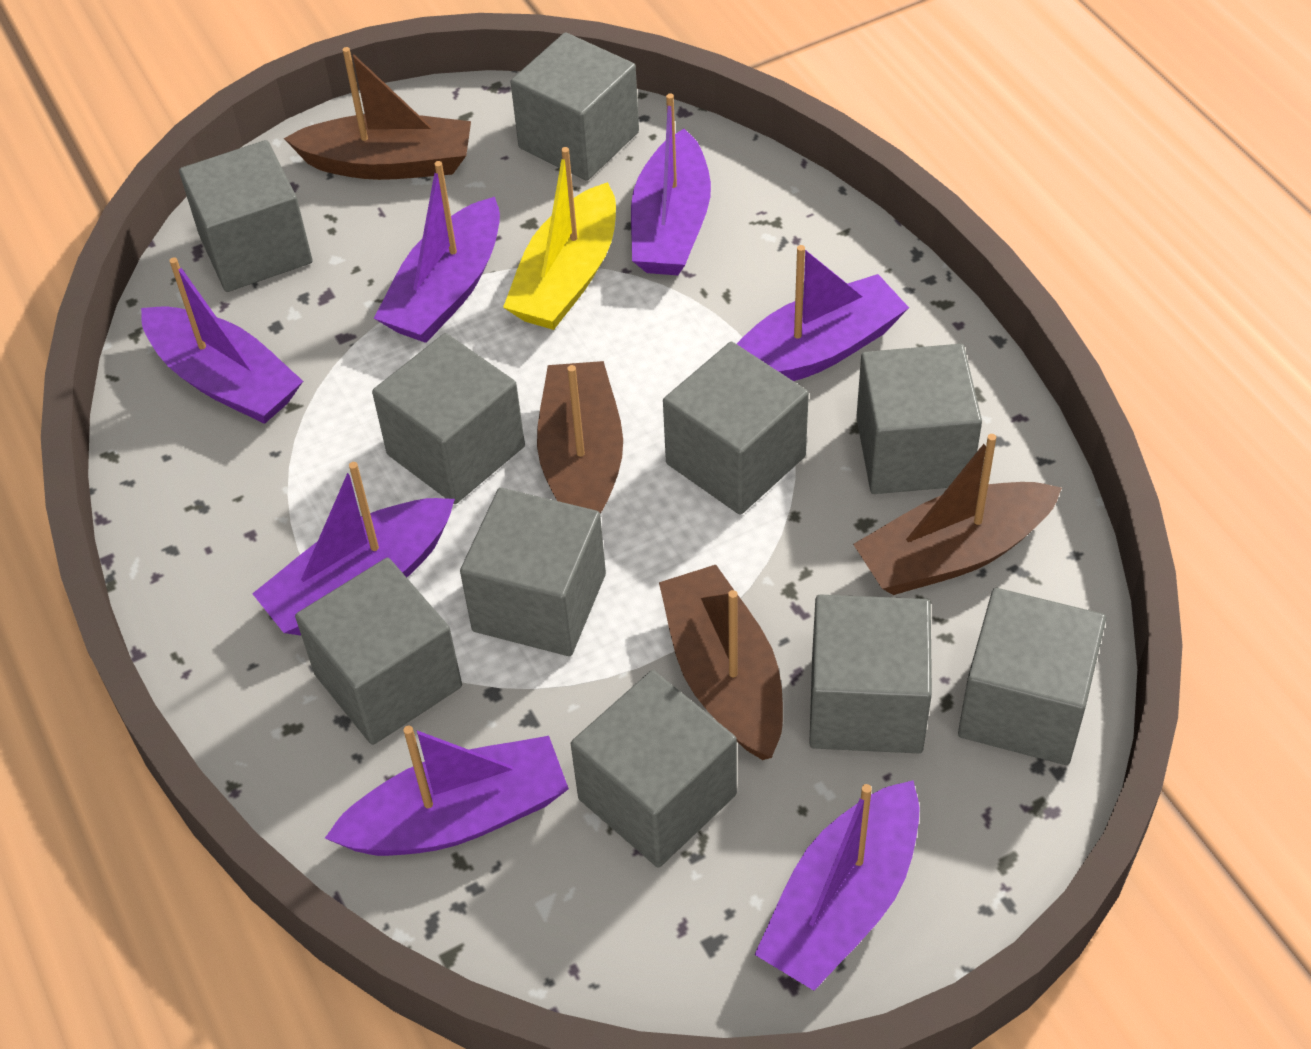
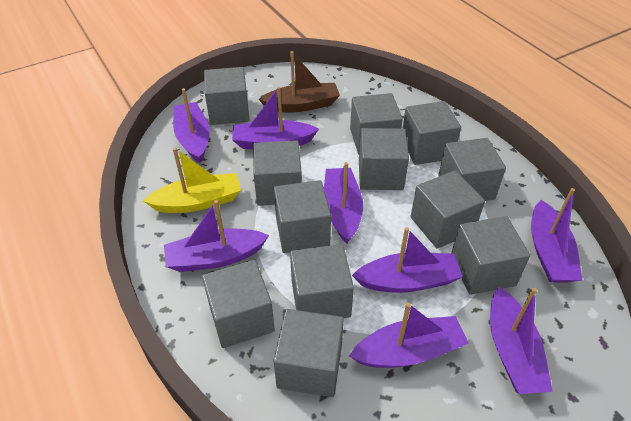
brown boat: 4 -> 1
grey cube: 10 -> 12
purple boat: 7 -> 8

